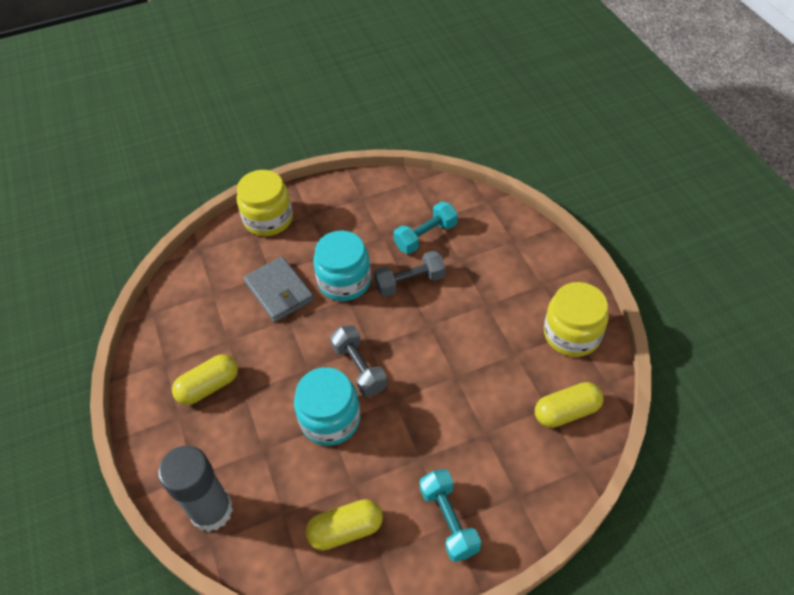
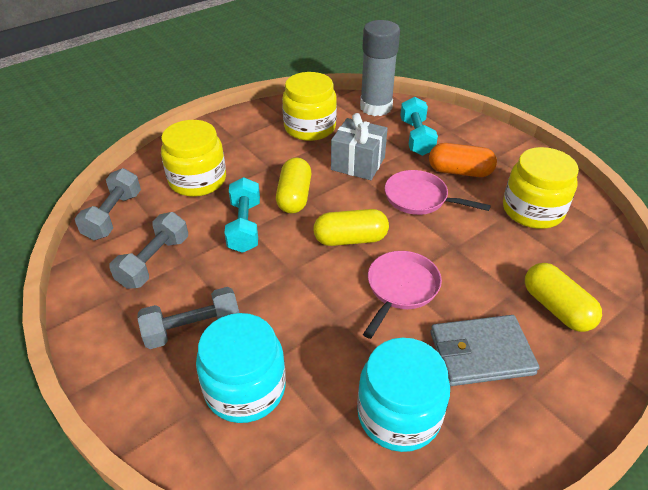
grey dumbbell: 2 -> 3
grey gift: 0 -> 1
orange capsule: 0 -> 1
pink pan: 0 -> 2
yellow jar: 2 -> 3

